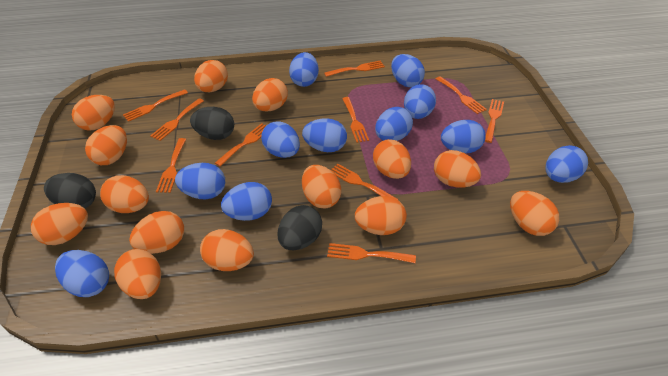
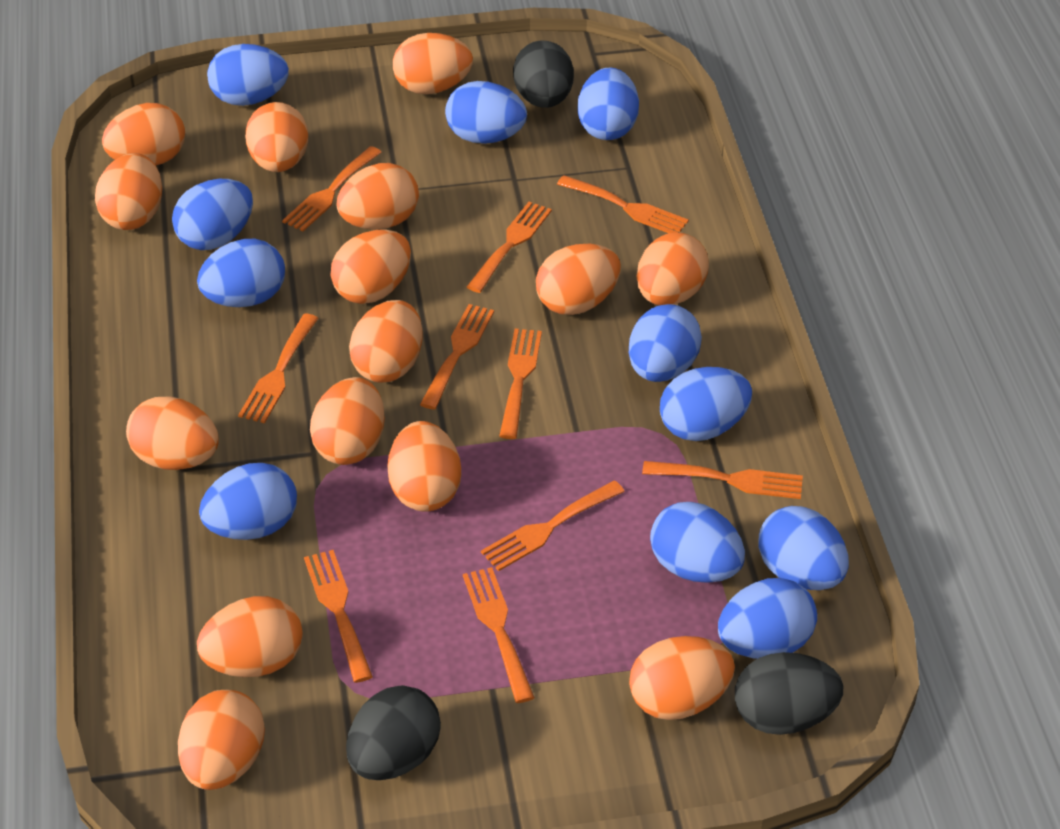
orange egg: 14 -> 15

